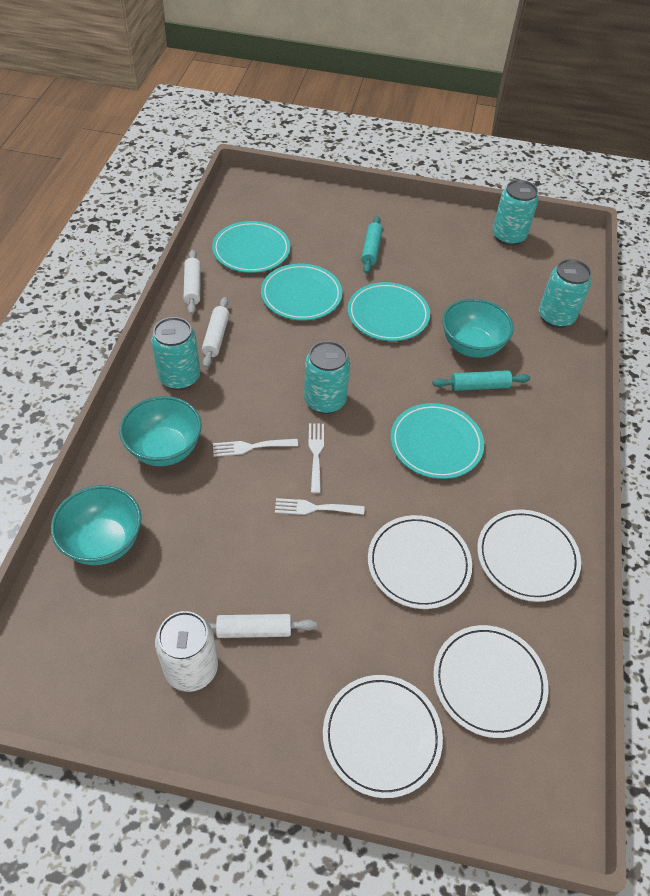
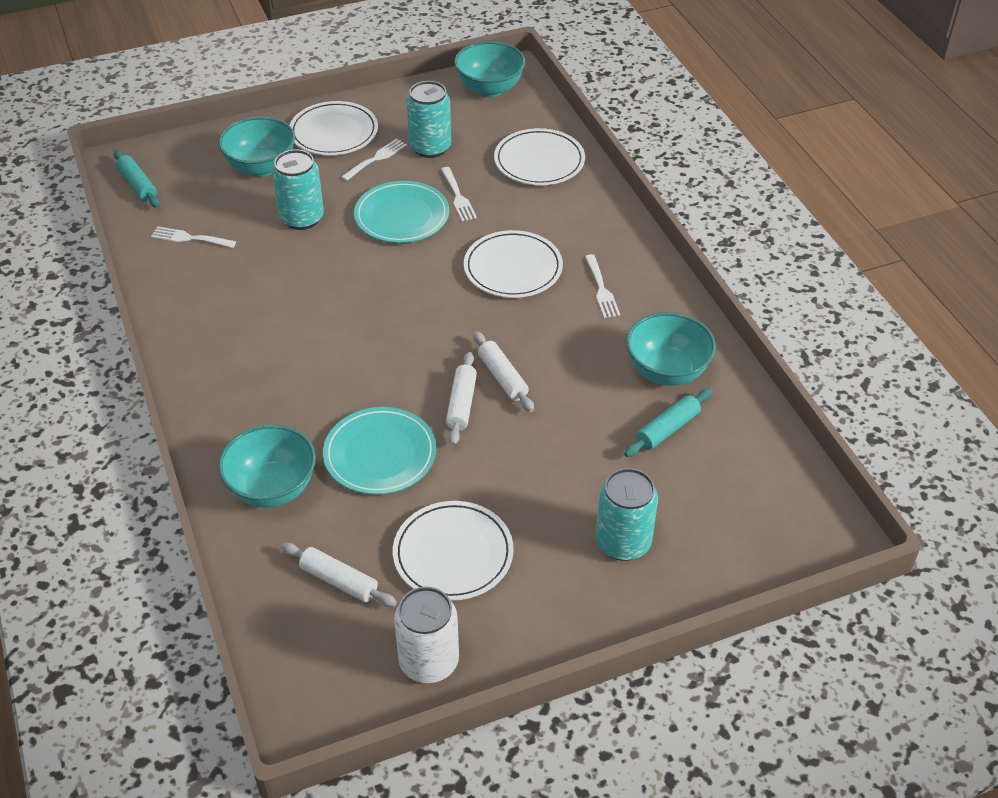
turquoise bowl: 3 -> 4
turquoise can: 4 -> 3
turquoise plate: 4 -> 2
white fork: 3 -> 4

